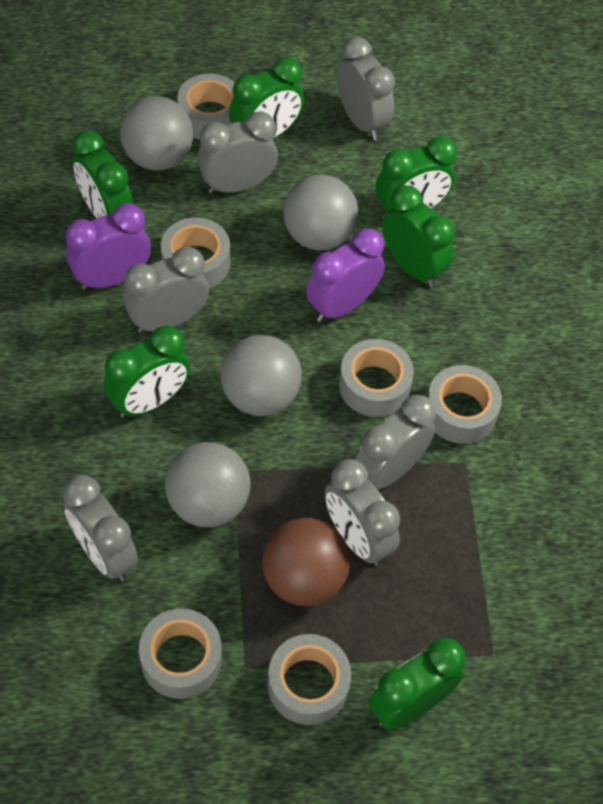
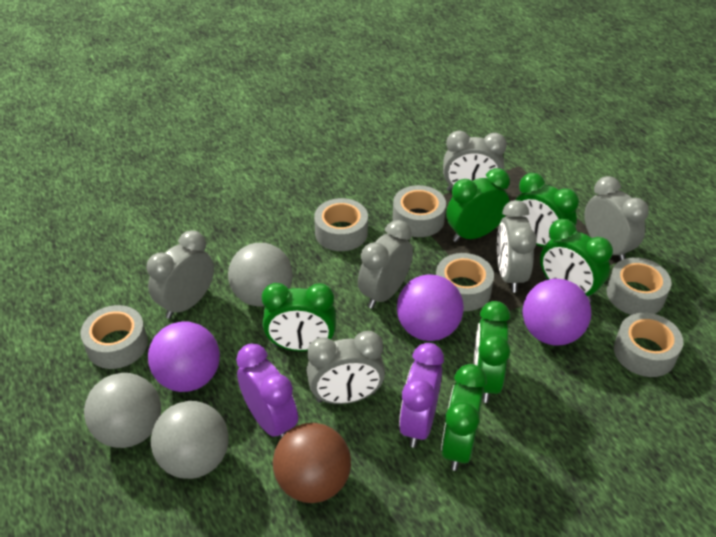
grey ball: 4 -> 3
purple ball: 0 -> 3

